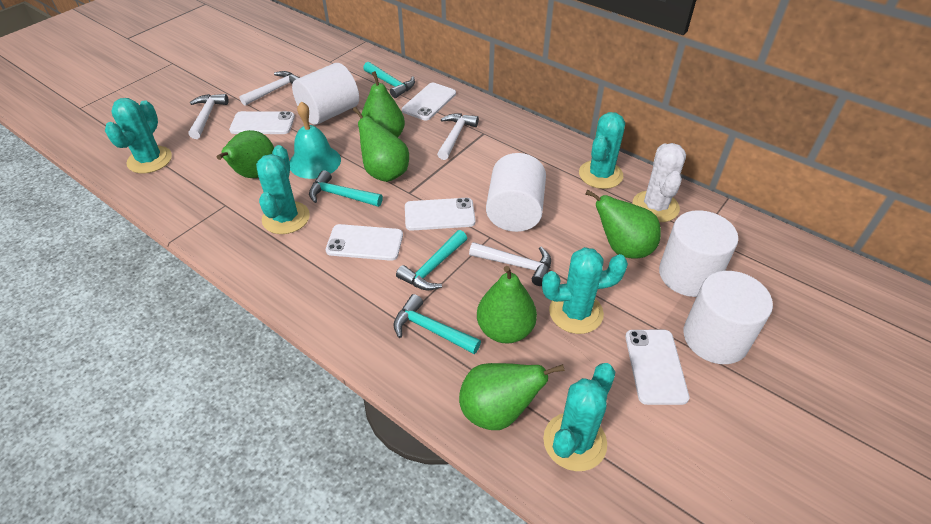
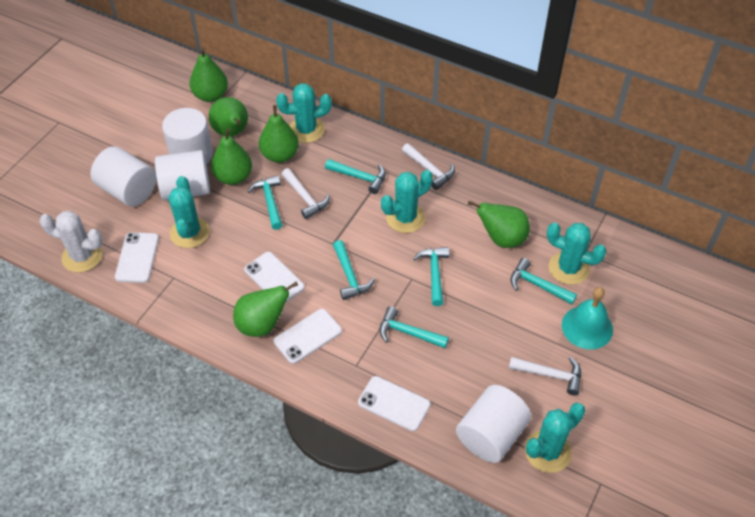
turquoise hammer: 4 -> 6
white hammer: 4 -> 3
white phone: 5 -> 4

